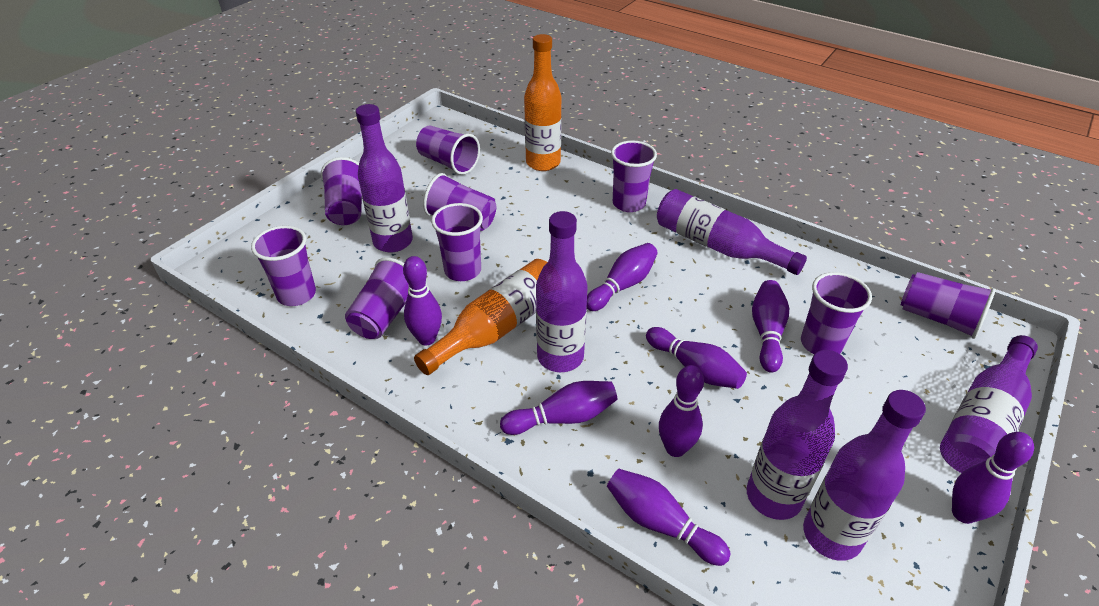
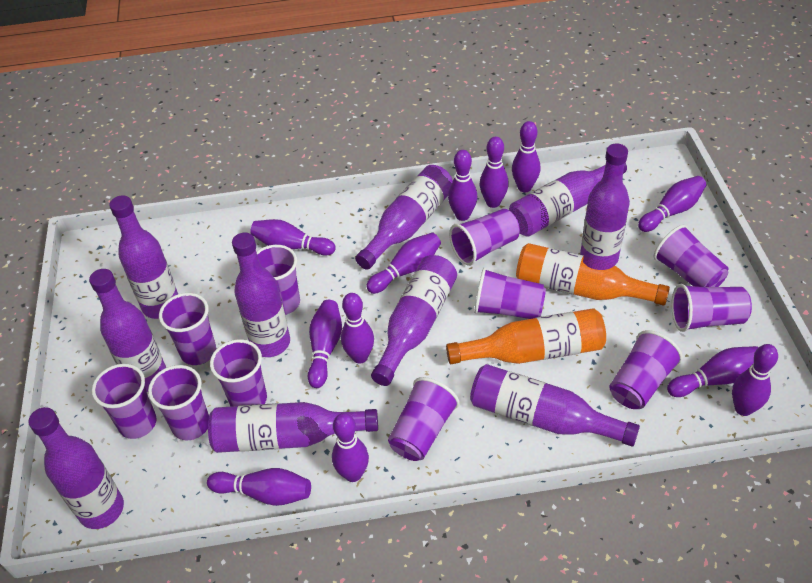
purple bottle: 6 -> 10
purple bowling pin: 8 -> 12
purple cup: 9 -> 11

